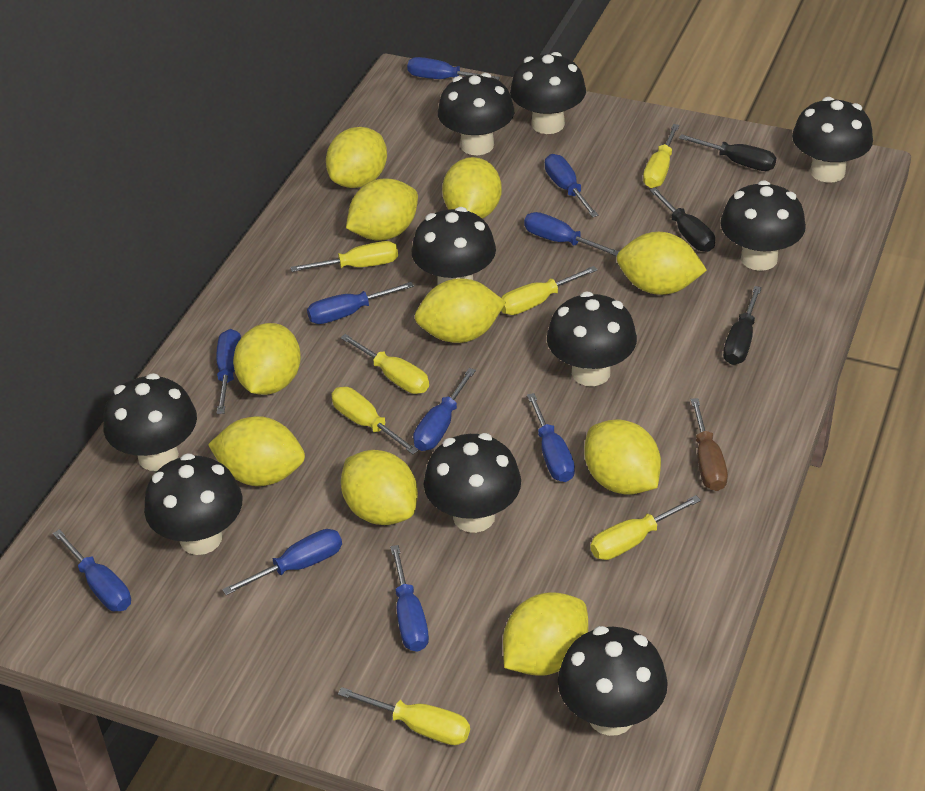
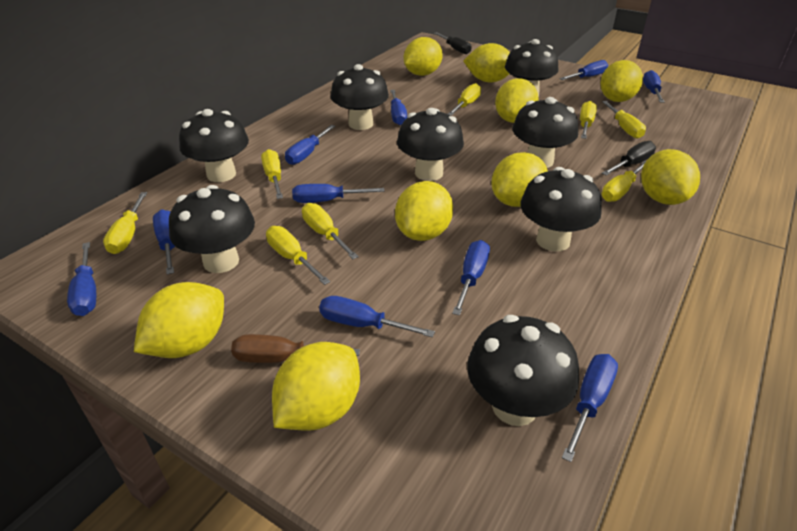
black mushroom: 10 -> 8
black screwdriver: 3 -> 2
yellow lemon: 10 -> 9
yellow screwdriver: 7 -> 8

